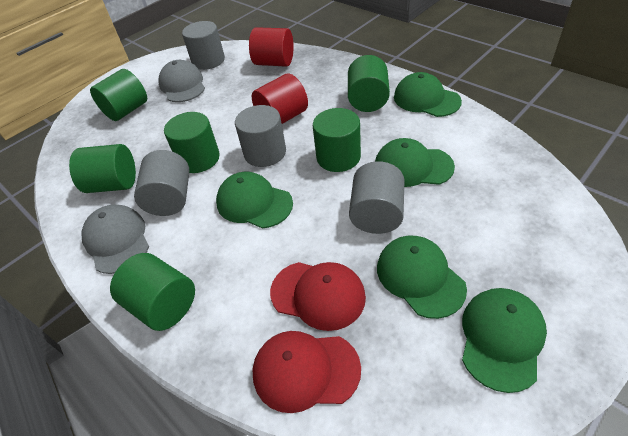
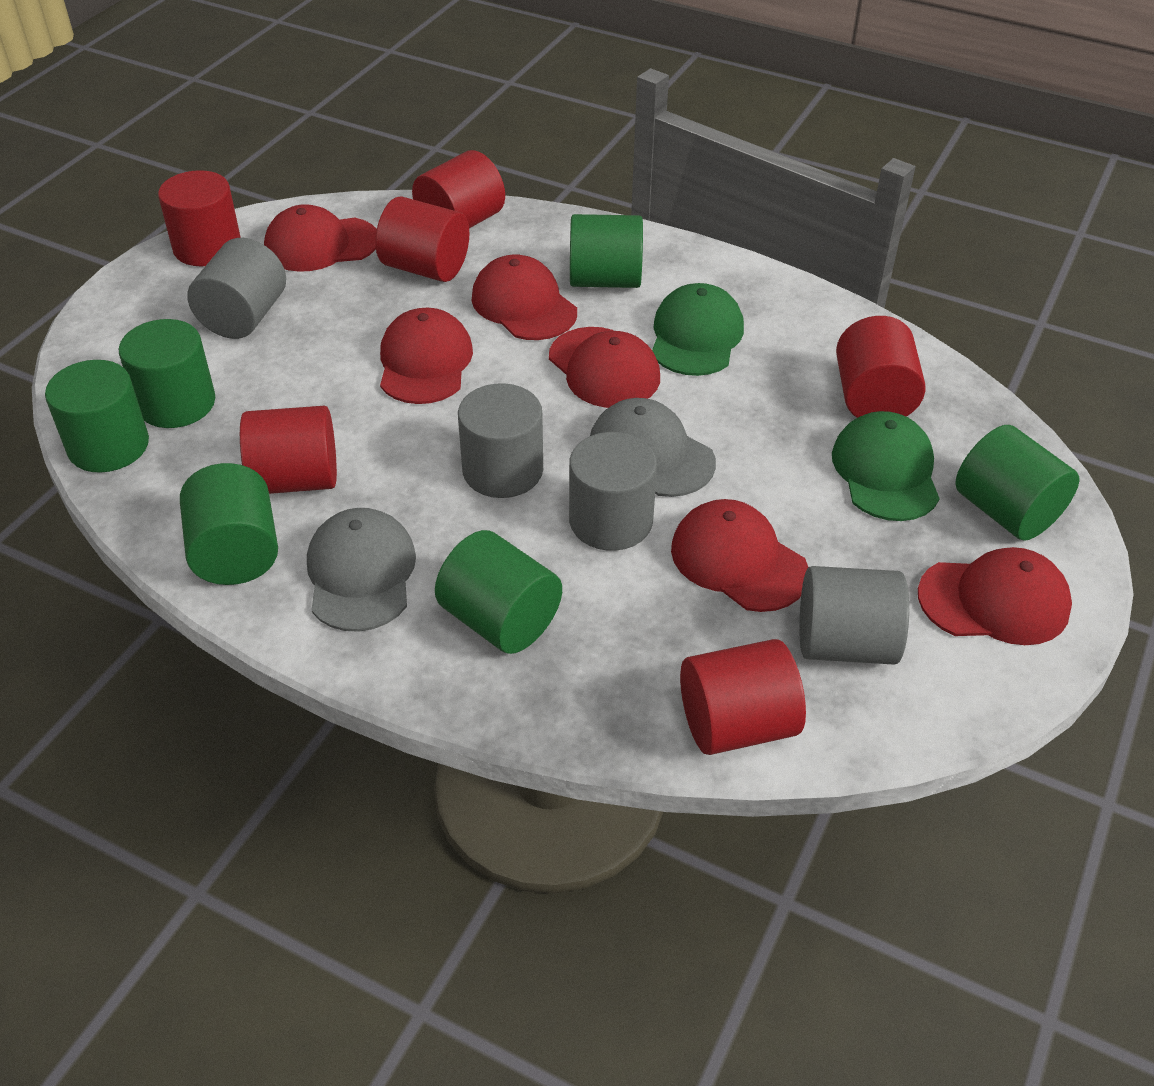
green cap: 5 -> 2
red cap: 2 -> 6
red cylinder: 2 -> 6

